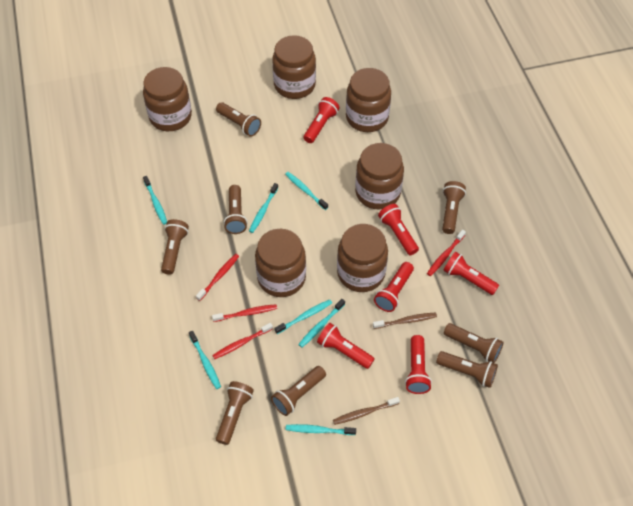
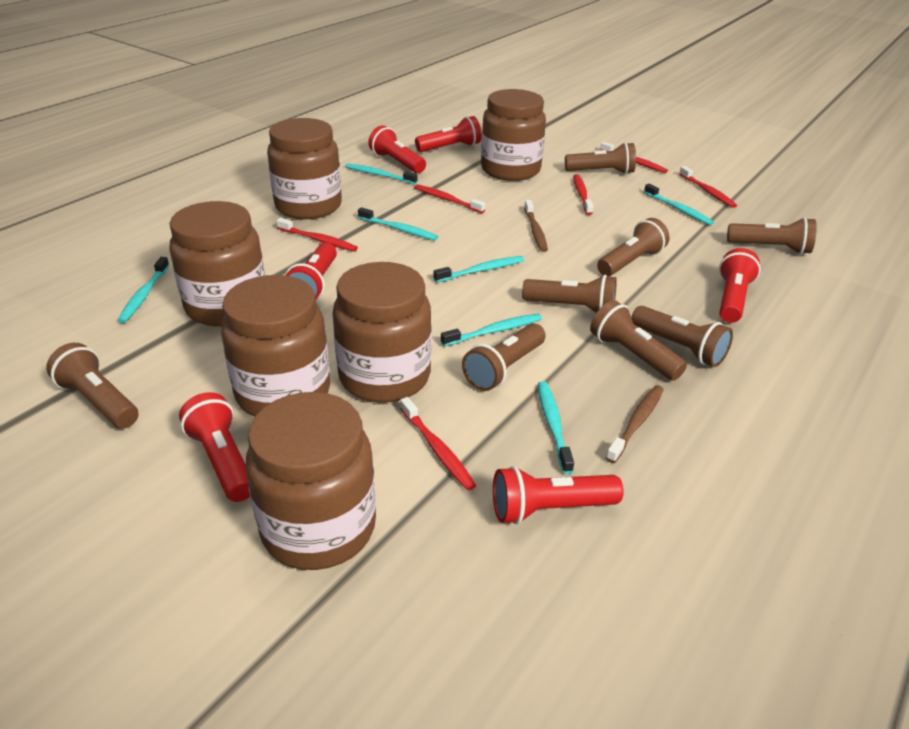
red toothbrush: 4 -> 6

